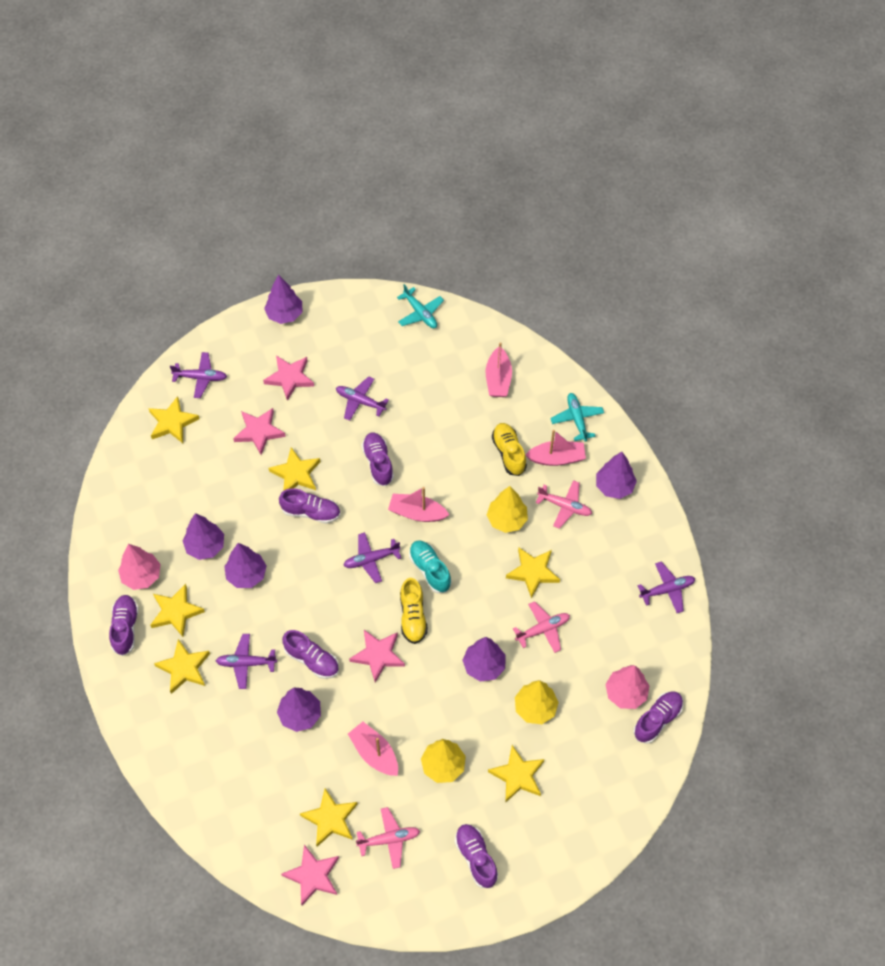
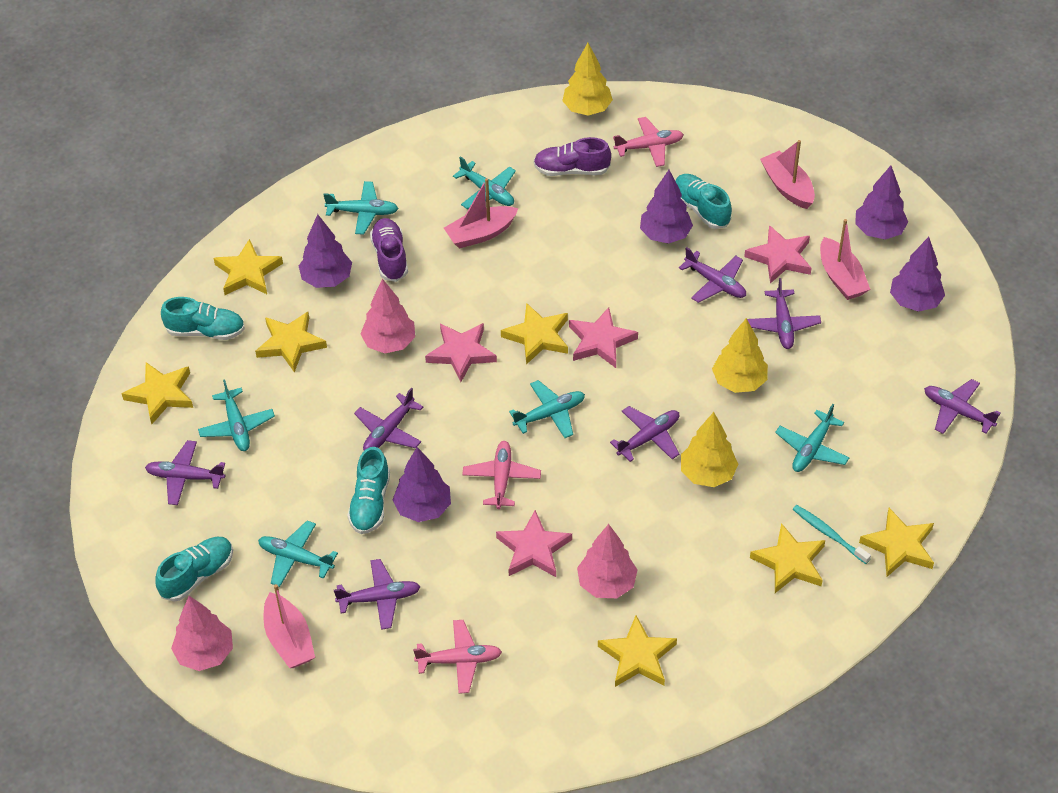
pink tree: 2 -> 3
purple plane: 5 -> 7
purple shoe: 6 -> 2
purple tree: 6 -> 5
turquoise plane: 2 -> 6
turquoise shoe: 1 -> 4
turquoise toothbrush: 0 -> 1
yellow shoe: 2 -> 0

